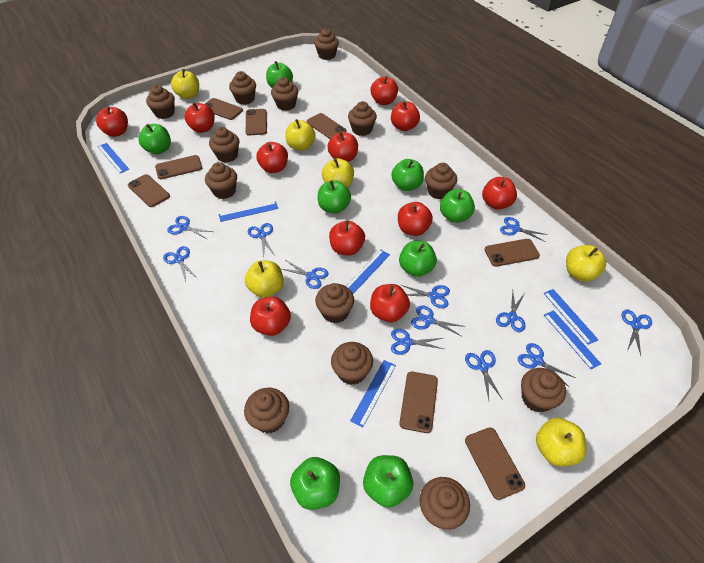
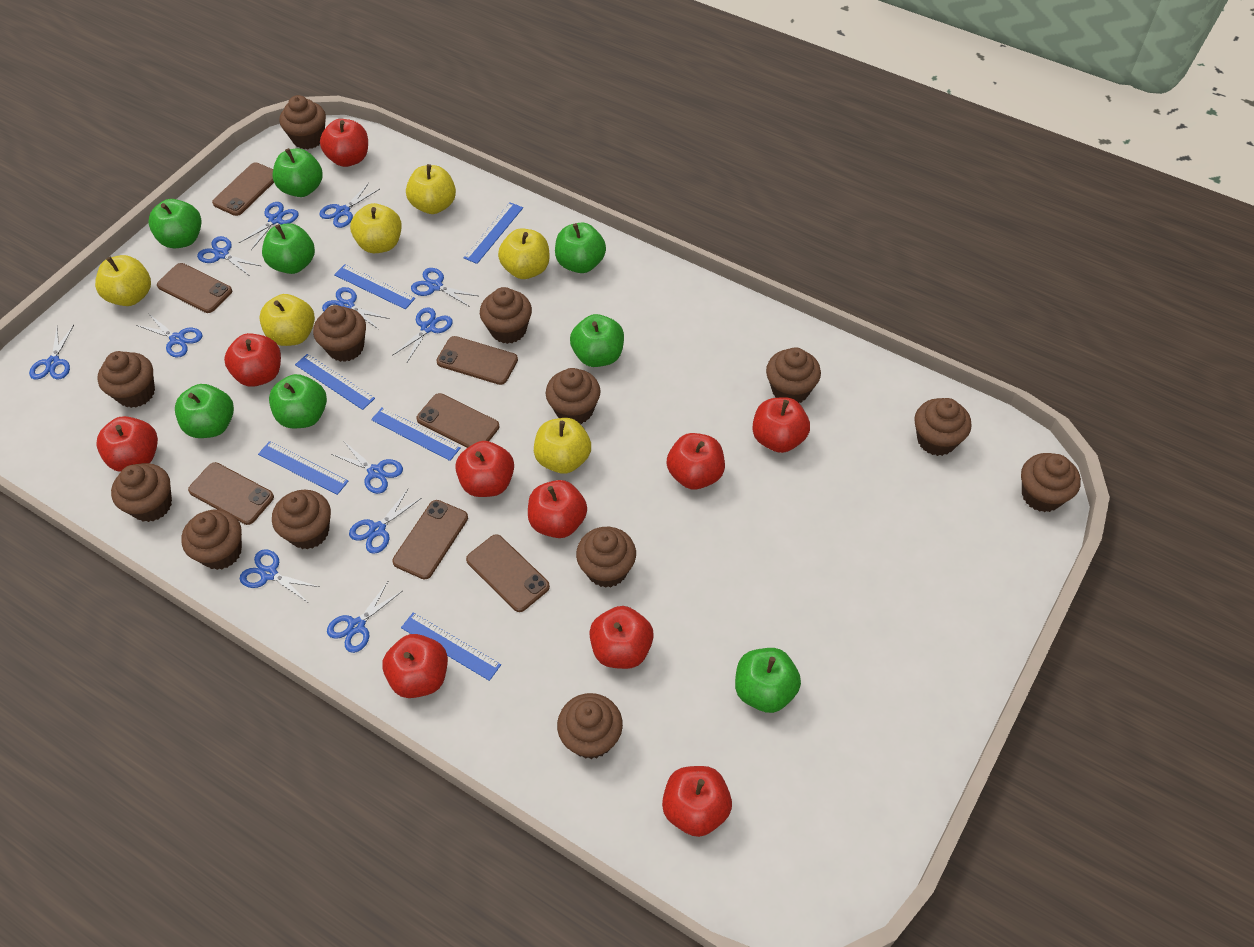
brown phone: 8 -> 7
red apple: 11 -> 10

